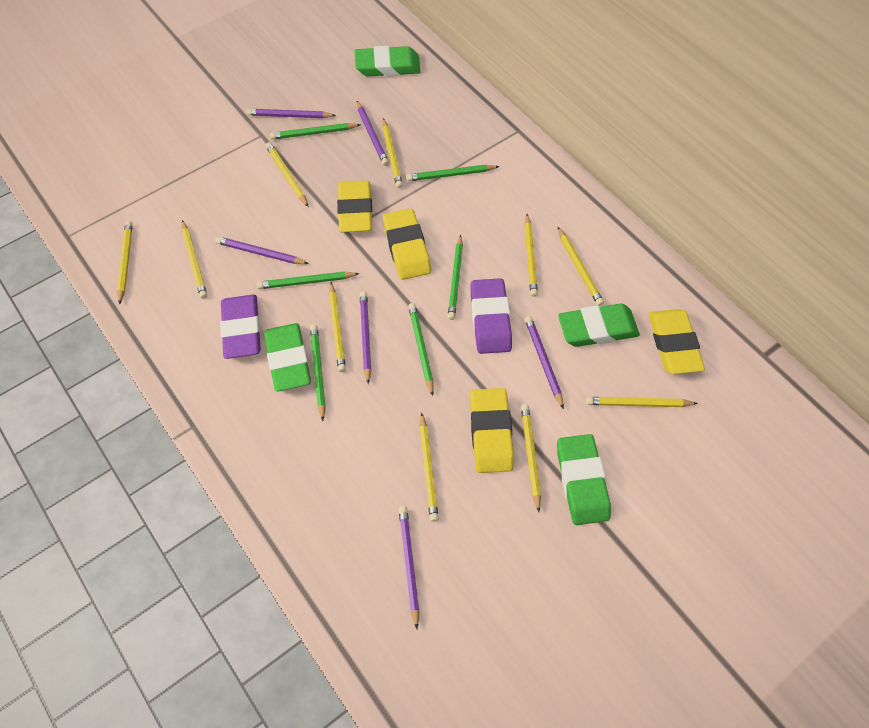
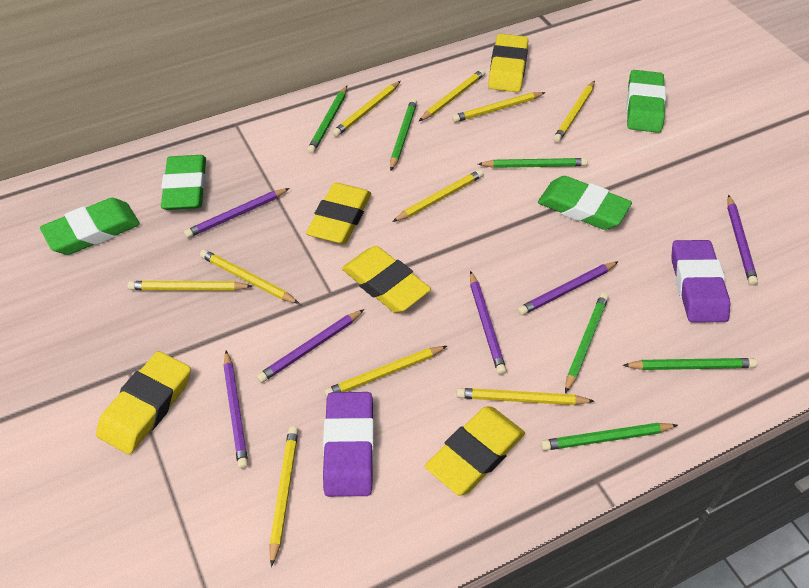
yellow eraser: 4 -> 5

